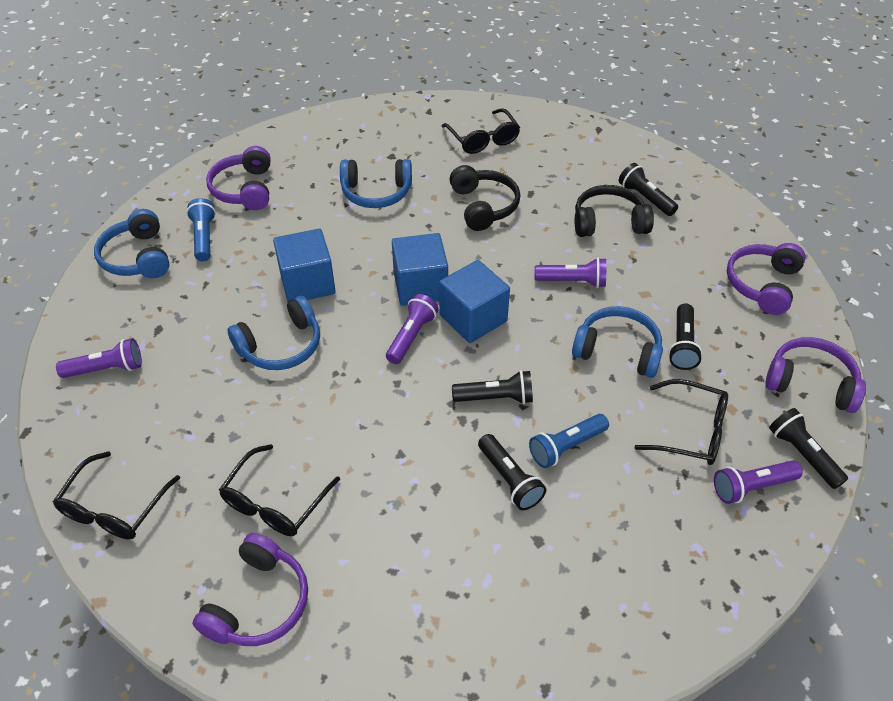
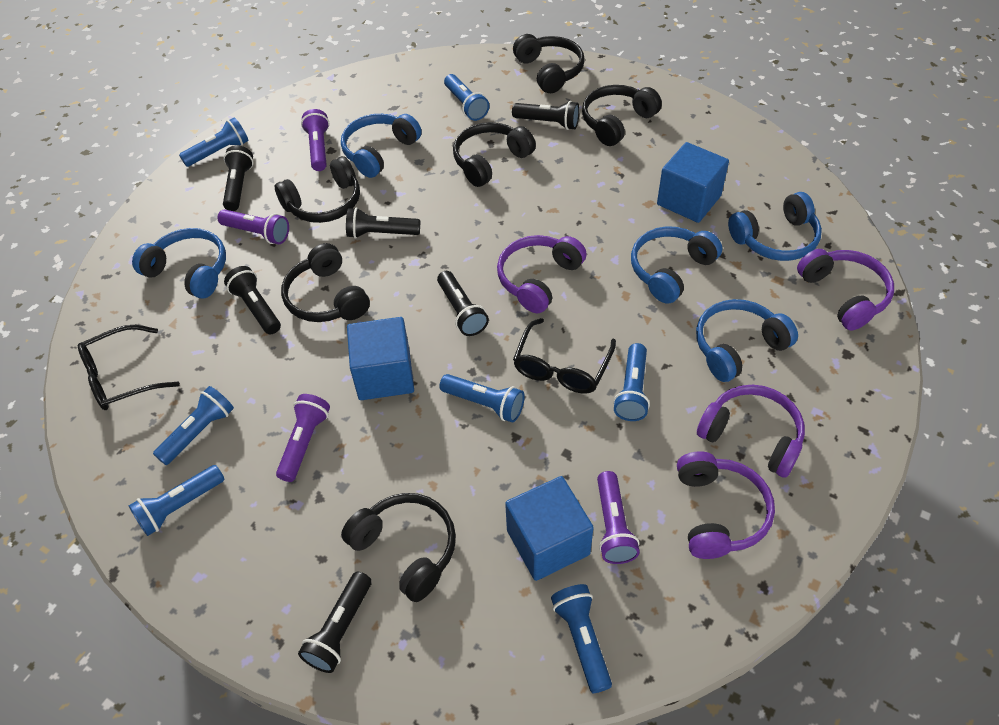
black flashlight: 5 -> 6
black glasses: 4 -> 2
black headphones: 2 -> 6
blue flashlight: 2 -> 7
blue headphones: 4 -> 5

